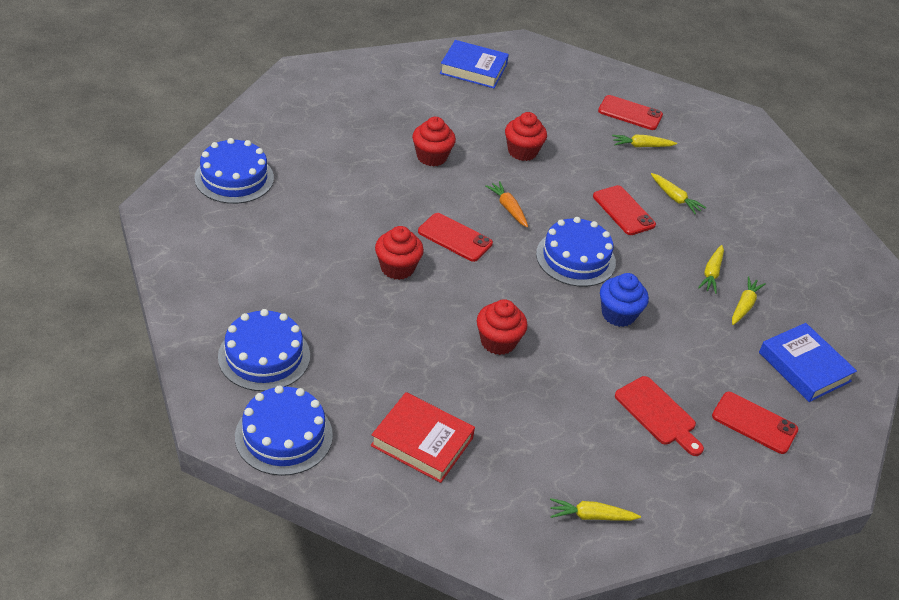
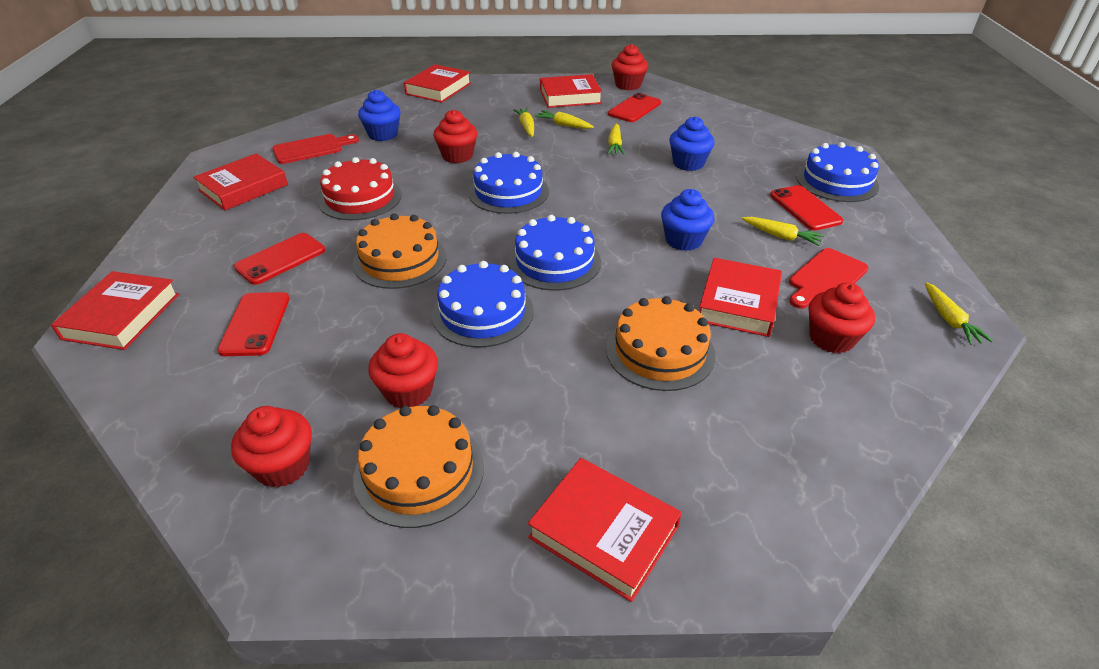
blue book: 2 -> 0
blue cupcake: 1 -> 3
orange cake: 0 -> 3
orange carrot: 1 -> 0
red book: 1 -> 6
red cake: 0 -> 1
red cupcake: 4 -> 5
red cutting board: 1 -> 2

